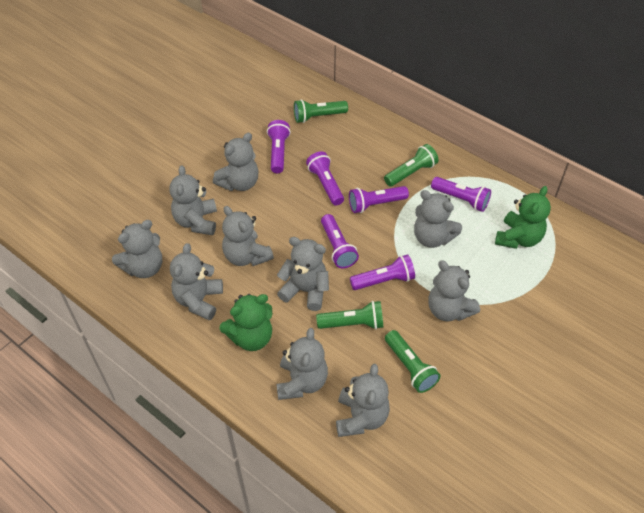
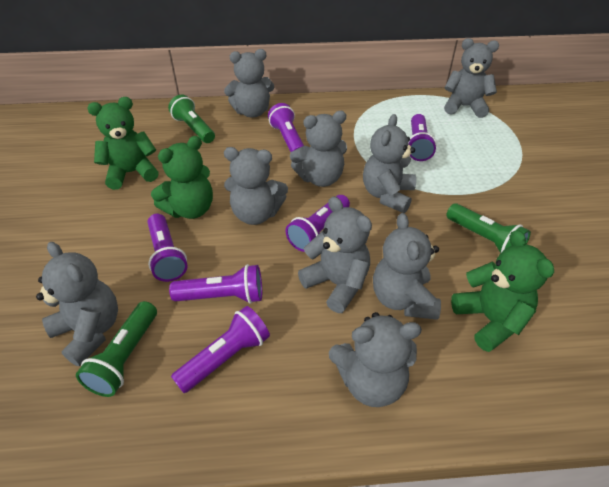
green flashlight: 4 -> 3
green teddy bear: 2 -> 3
grey teddy bear: 10 -> 9

